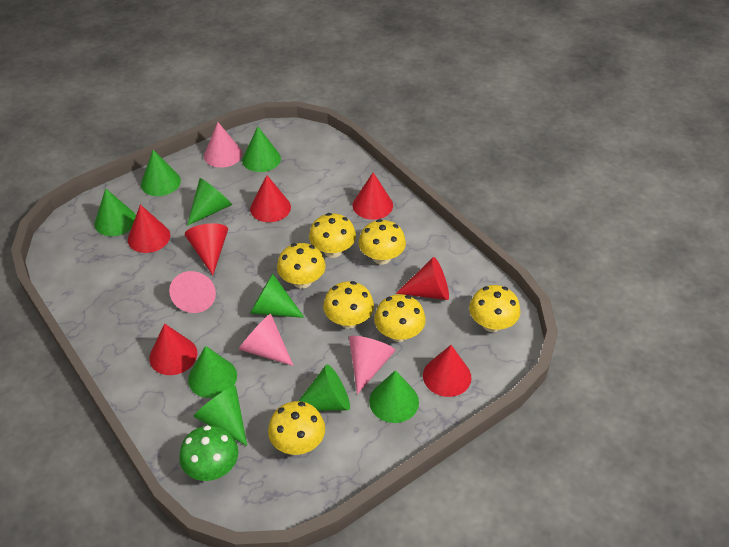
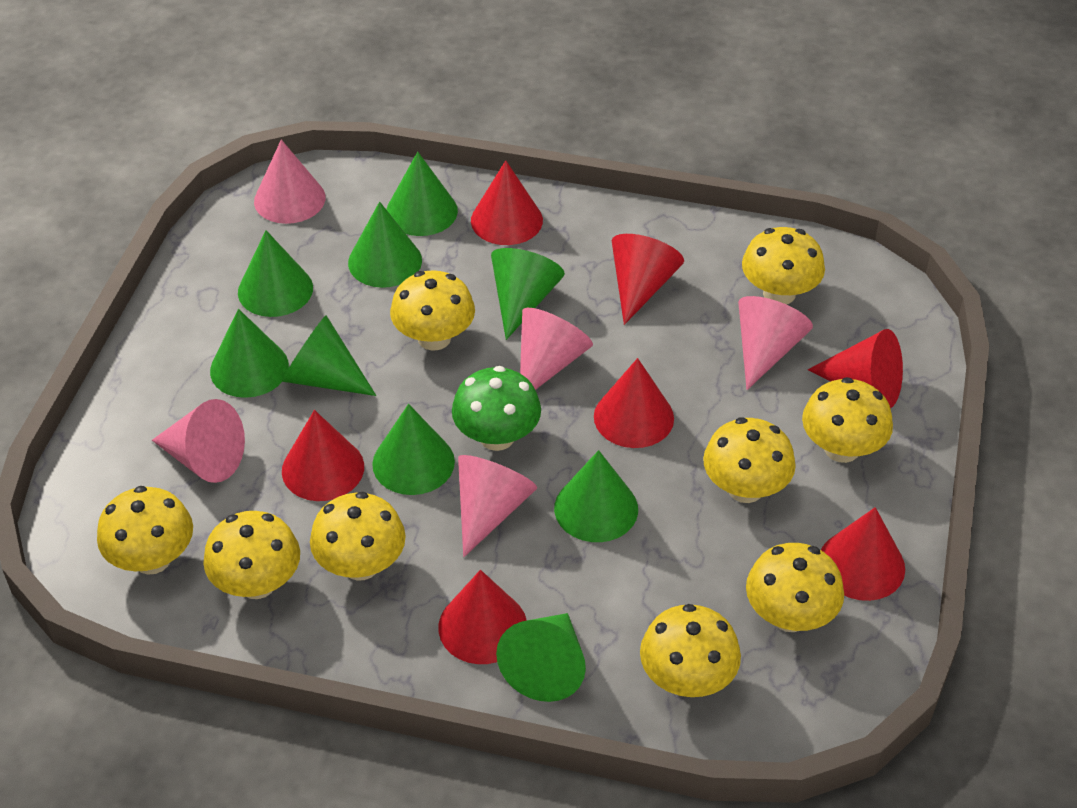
pink cone: 4 -> 5
yellow mushroom: 7 -> 9

